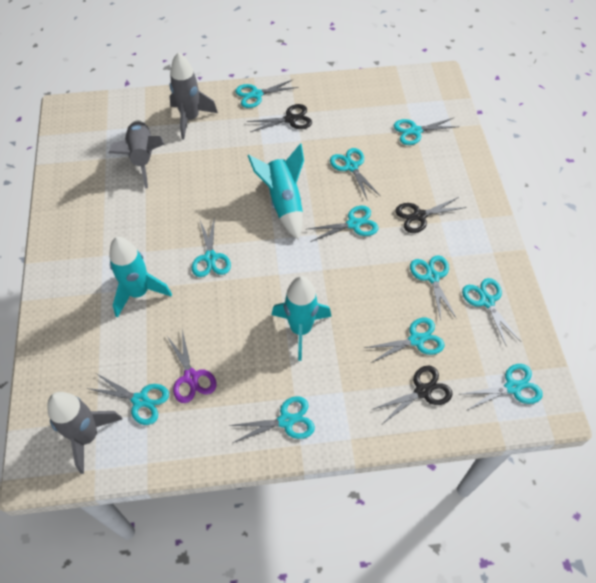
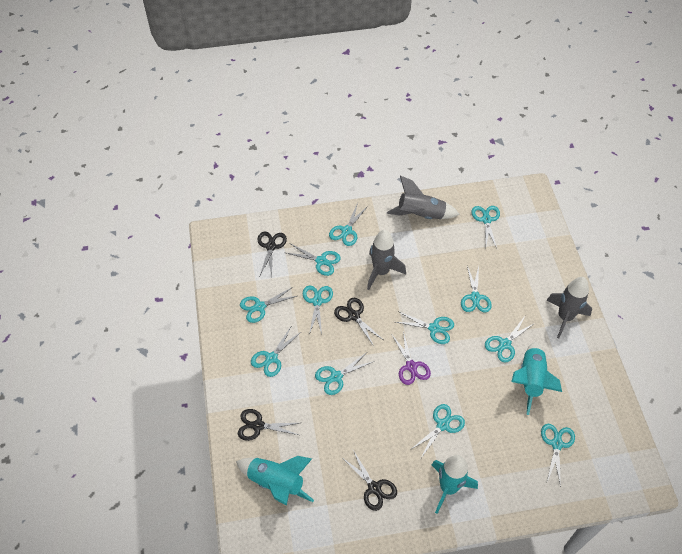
black scissors: 3 -> 4
turquoise scissors: 11 -> 12

